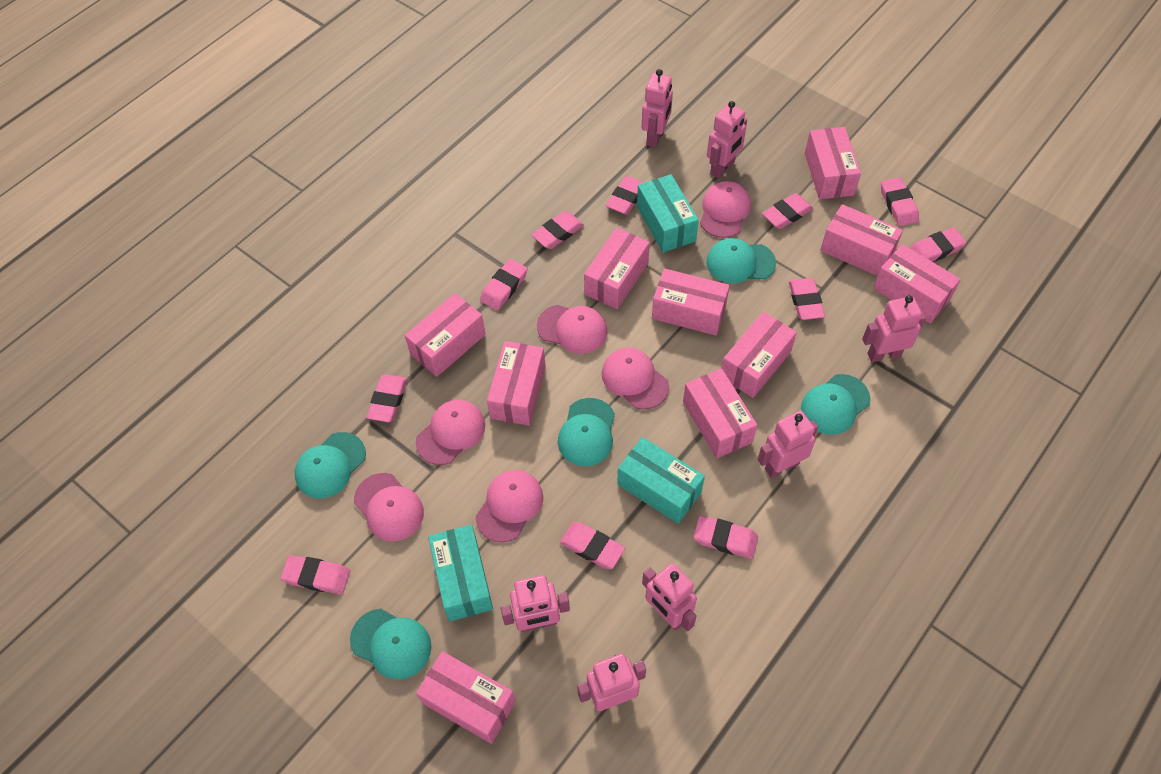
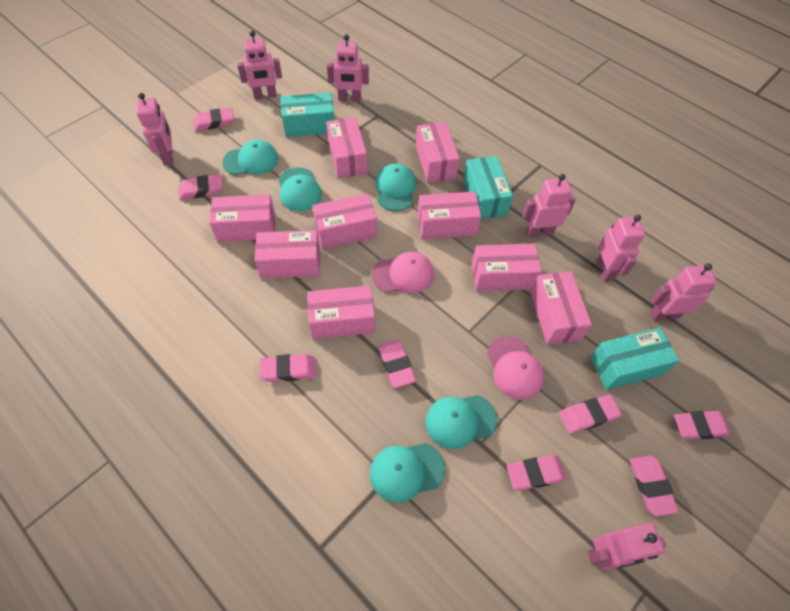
pink box: 10 -> 9
pink cap: 6 -> 2
pink eraser: 11 -> 8

